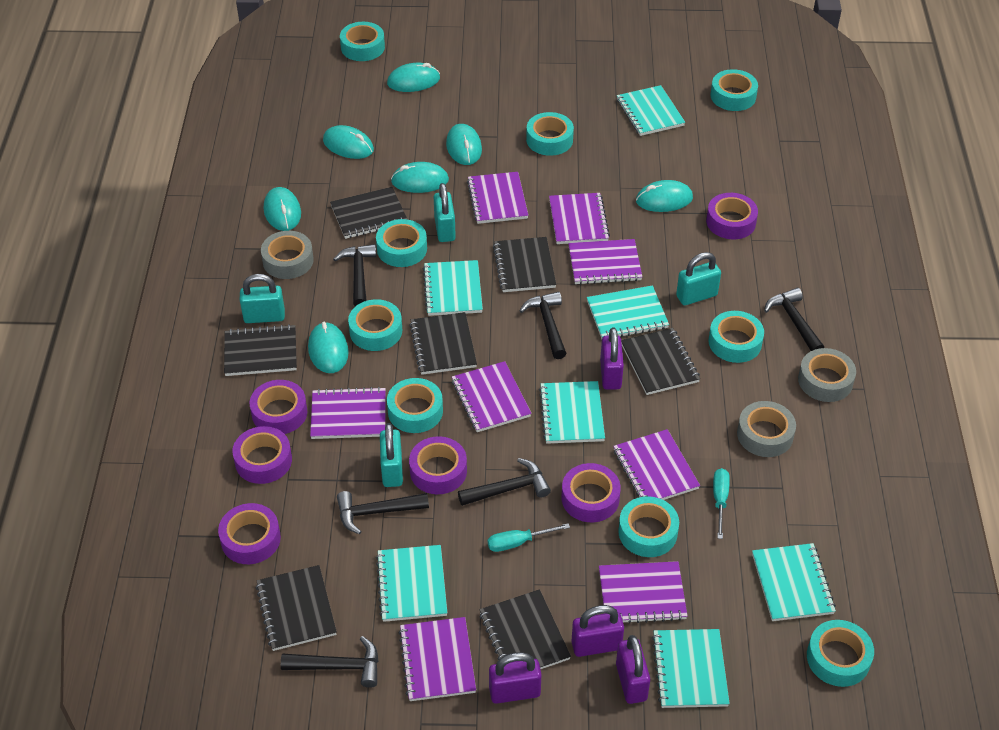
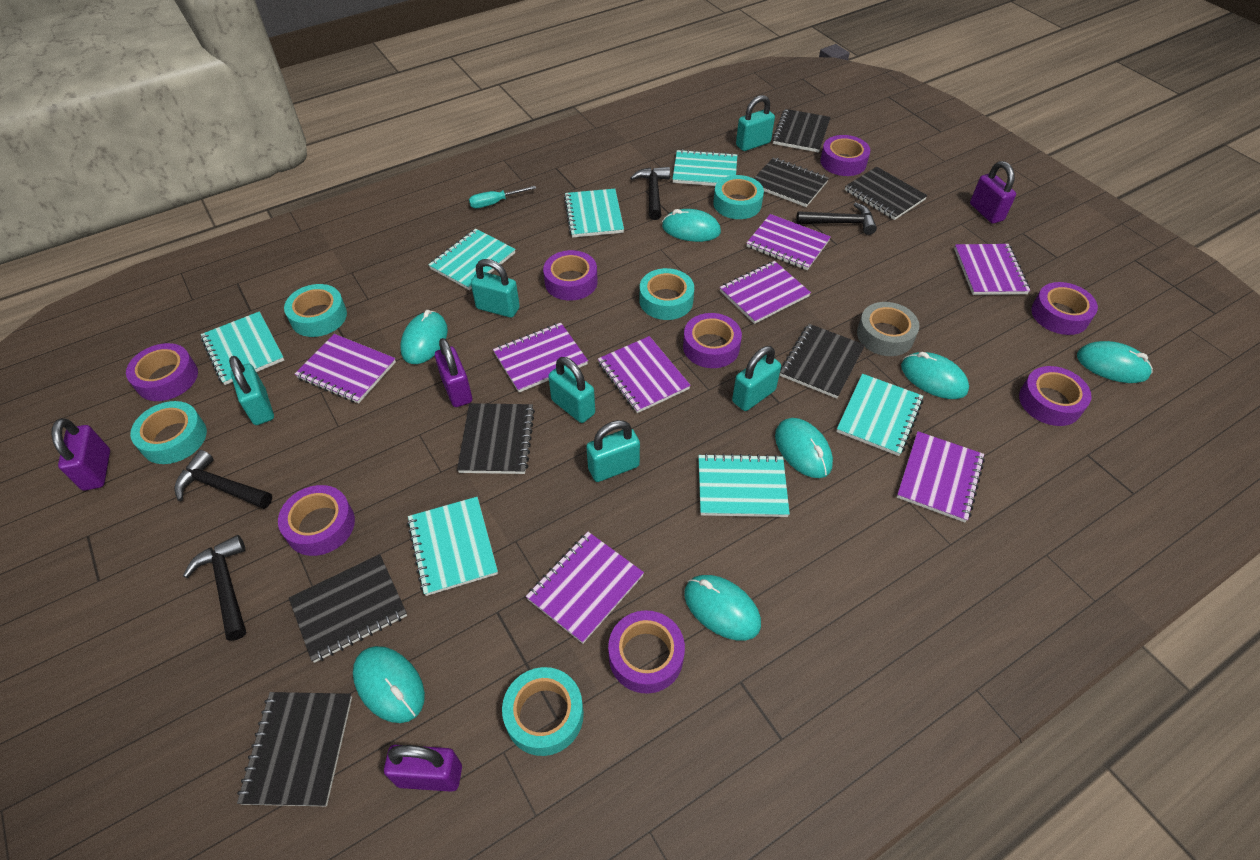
black hammer: 6 -> 4
grey tape: 3 -> 1
purple tape: 6 -> 8
turquoise padlock: 4 -> 6
turquoise screwdriver: 2 -> 1
turquoise tape: 9 -> 5

